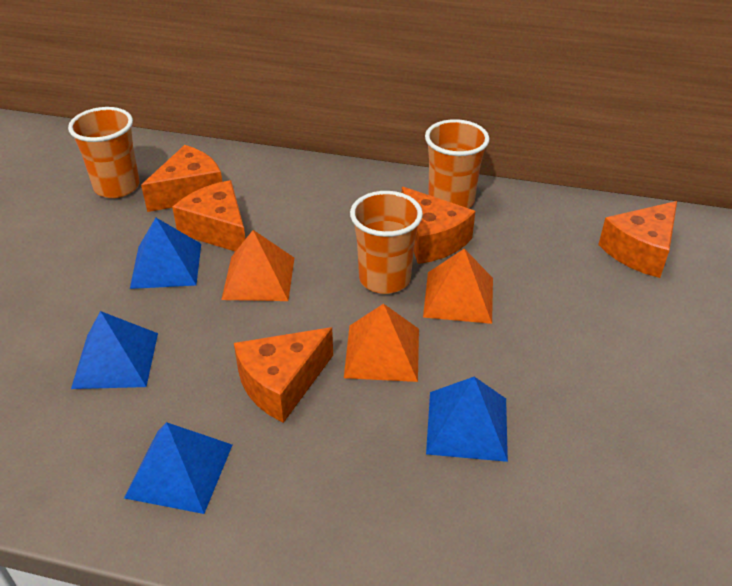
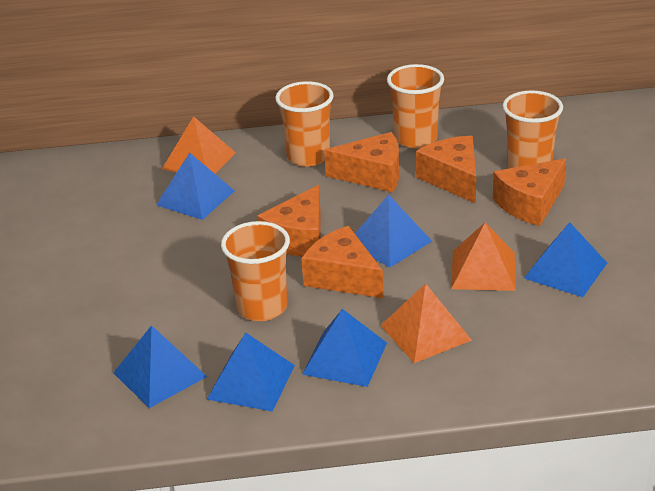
blue pyramid: 4 -> 6
orange cup: 3 -> 4

